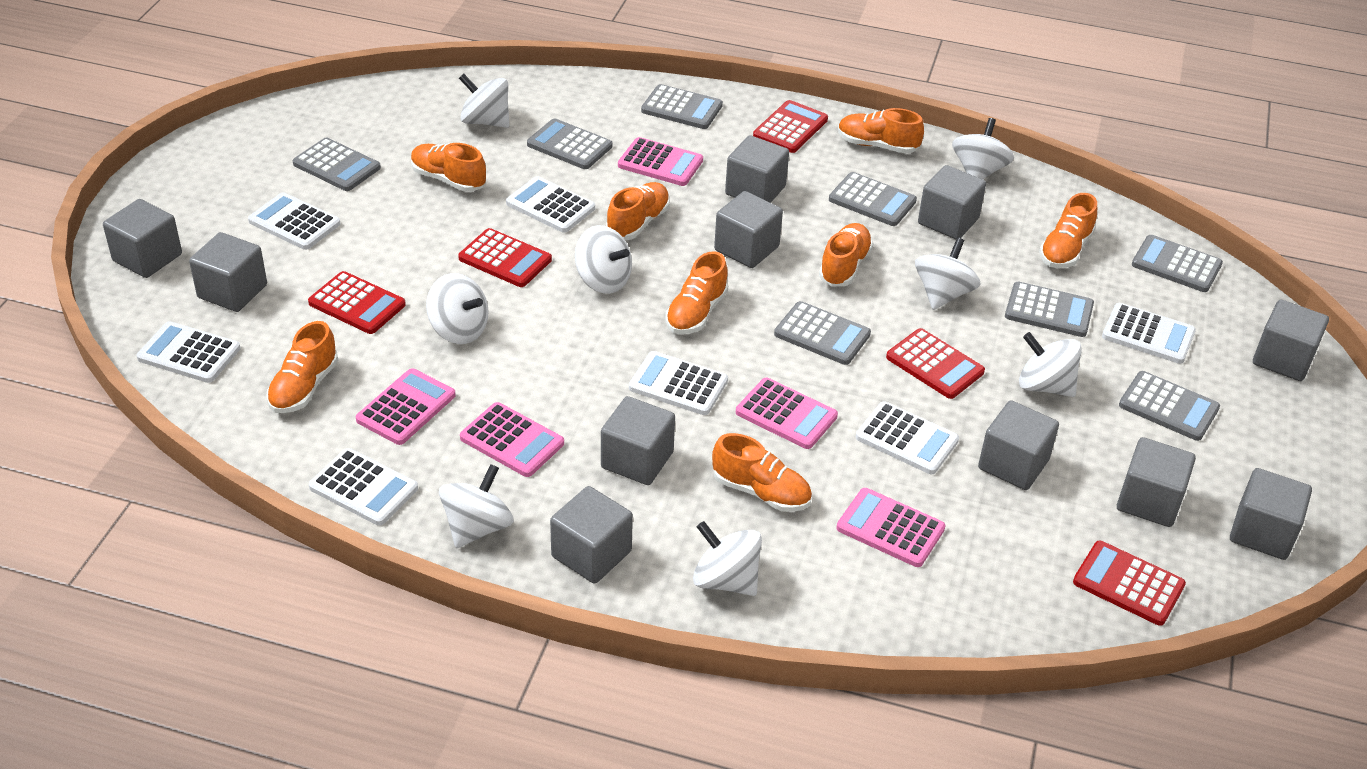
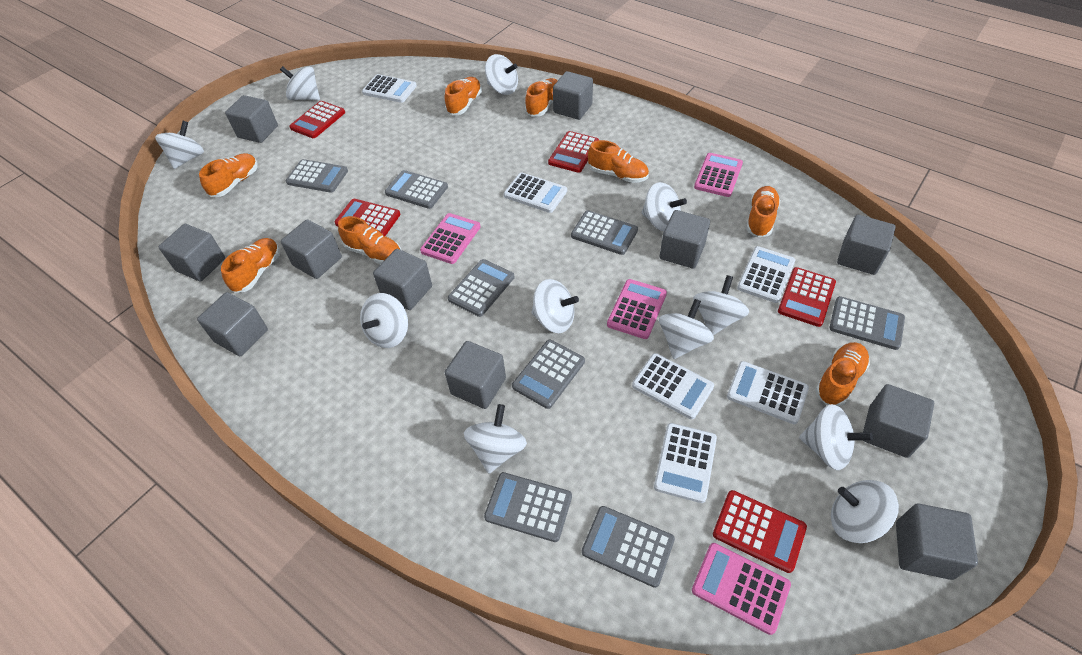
pink calculator: 5 -> 4
white calculator: 7 -> 6
white spinning top: 8 -> 11

